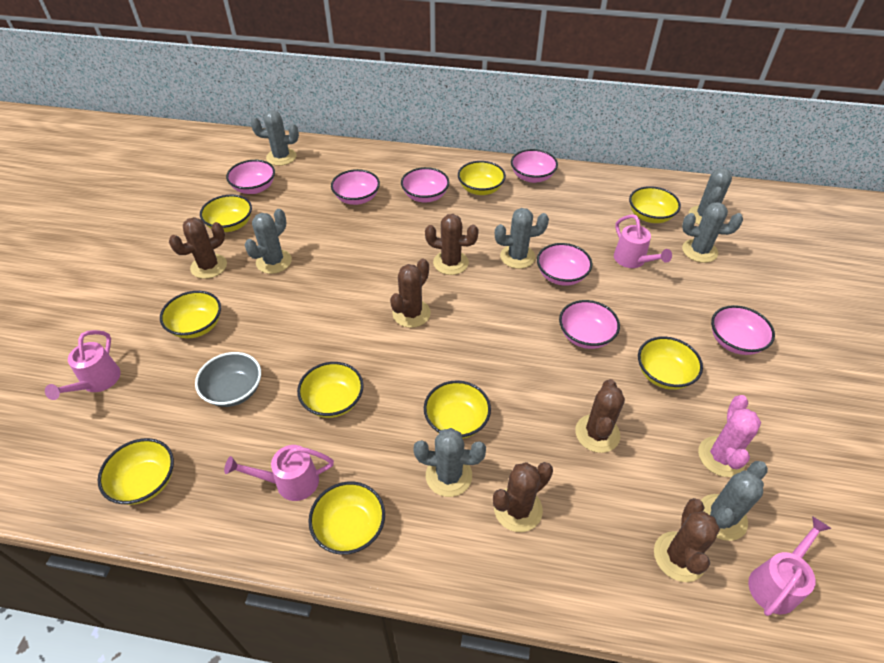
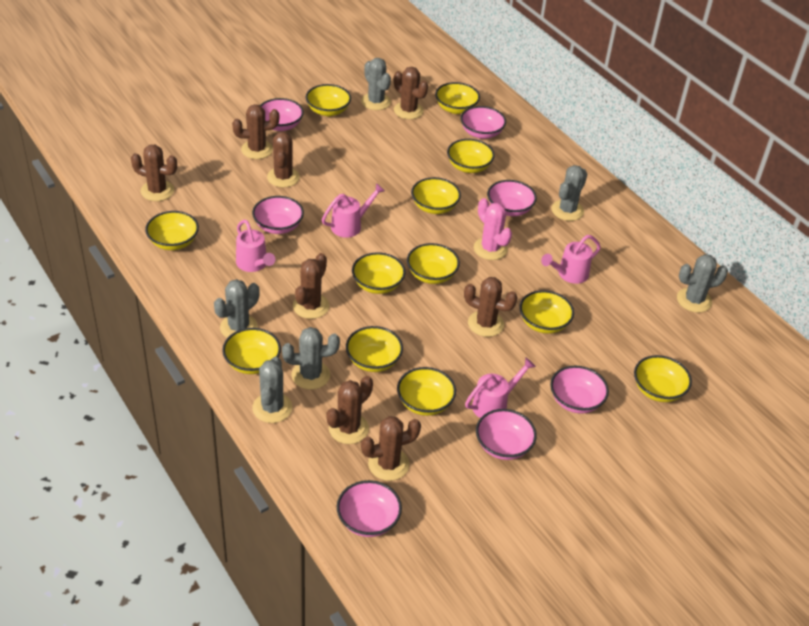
brown cactus: 6 -> 8
grey bowl: 1 -> 0
grey cactus: 7 -> 6
yellow bowl: 9 -> 12

